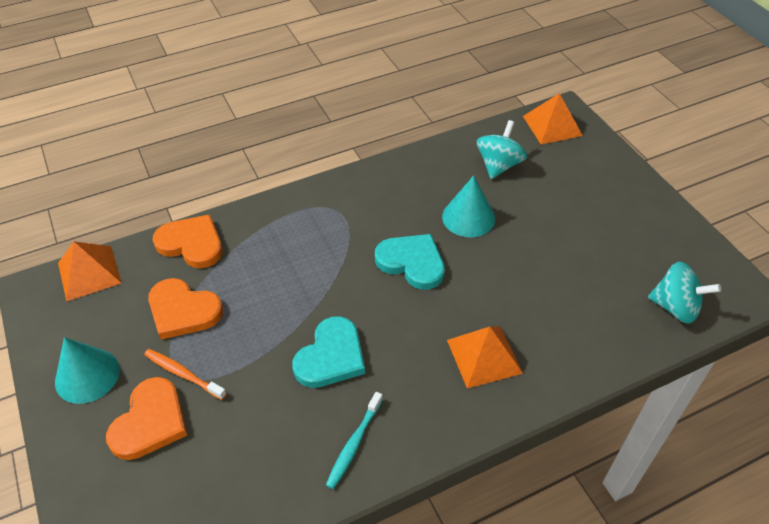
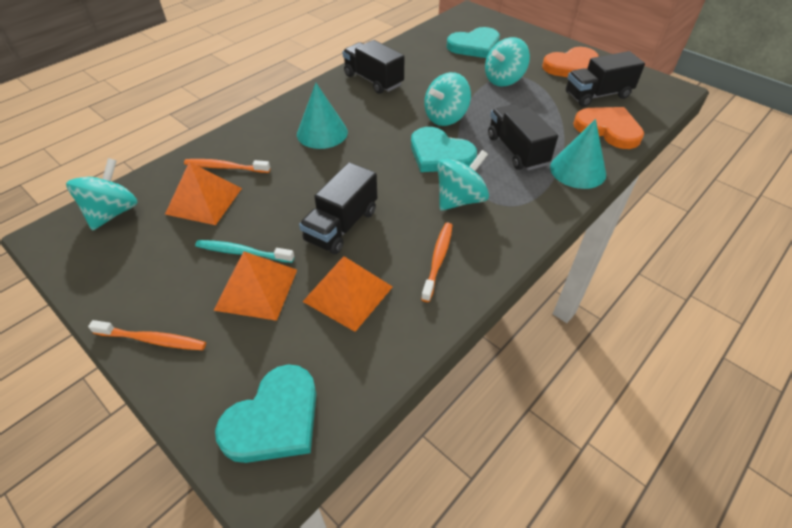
black truck: 0 -> 4
orange heart: 3 -> 2
orange toothbrush: 1 -> 3
turquoise heart: 2 -> 3
turquoise spinning top: 2 -> 4

